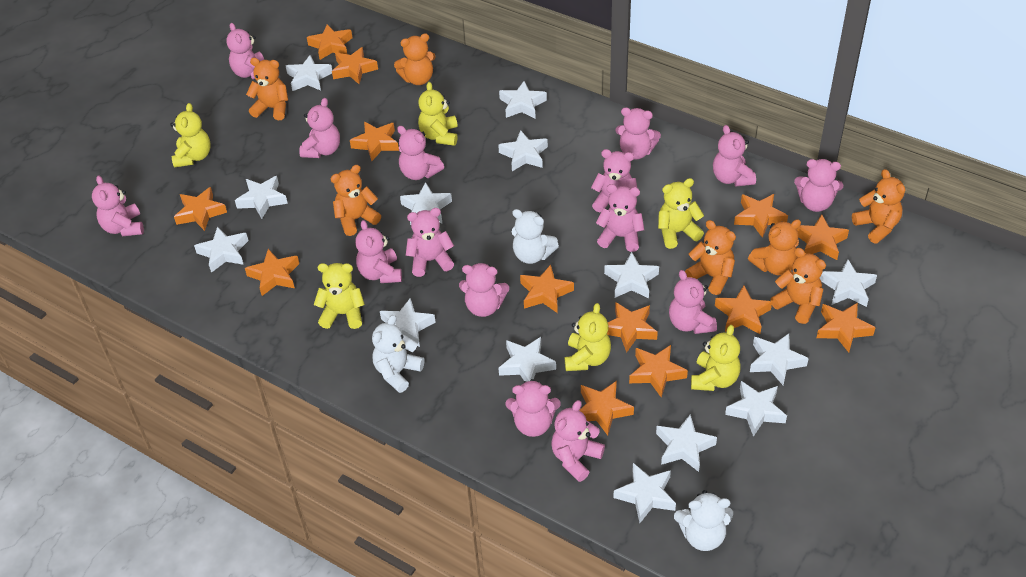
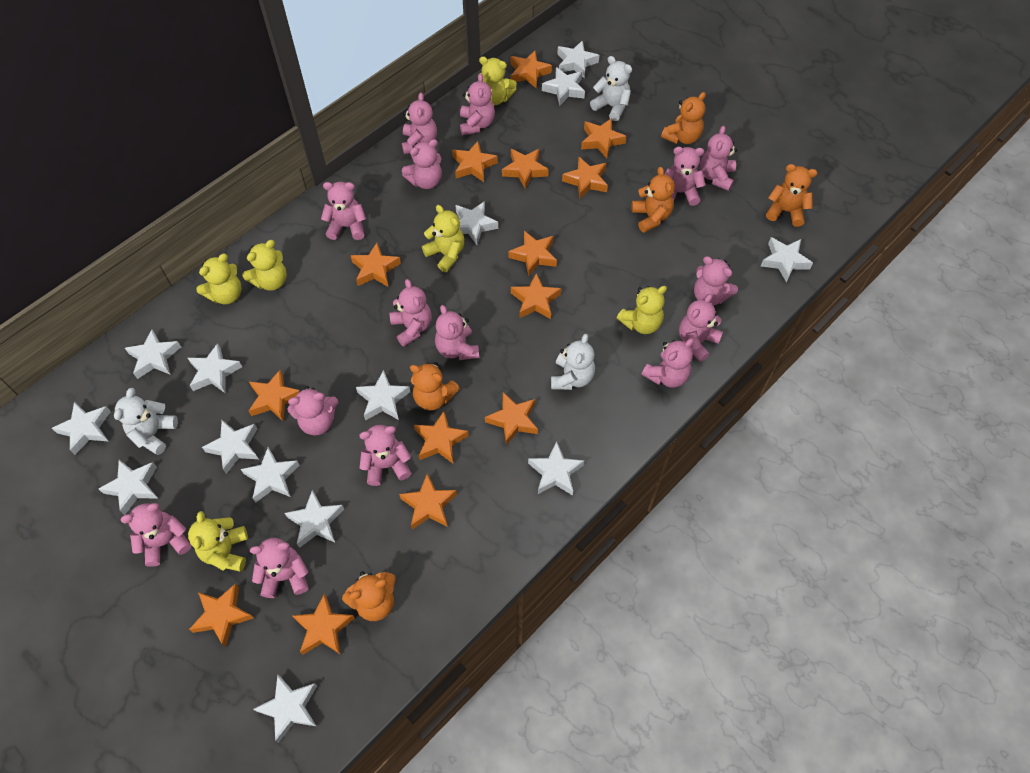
orange star: 13 -> 14
orange teddy bear: 7 -> 5

